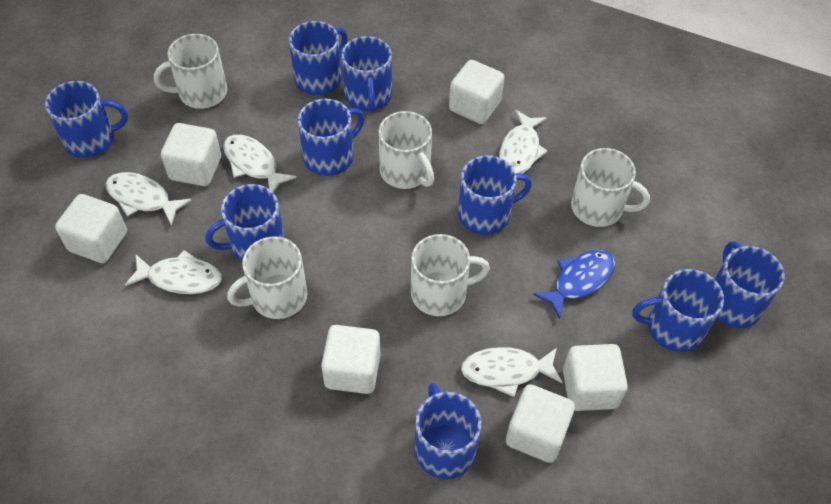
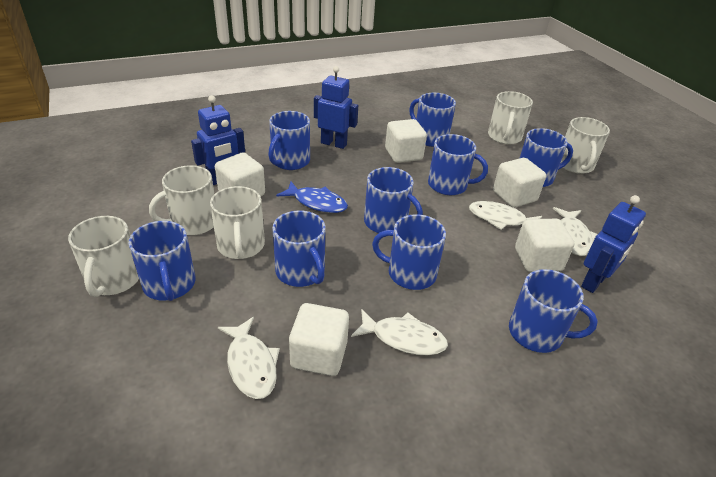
blue robot: 0 -> 3
white cube: 6 -> 5
white fish: 5 -> 4

